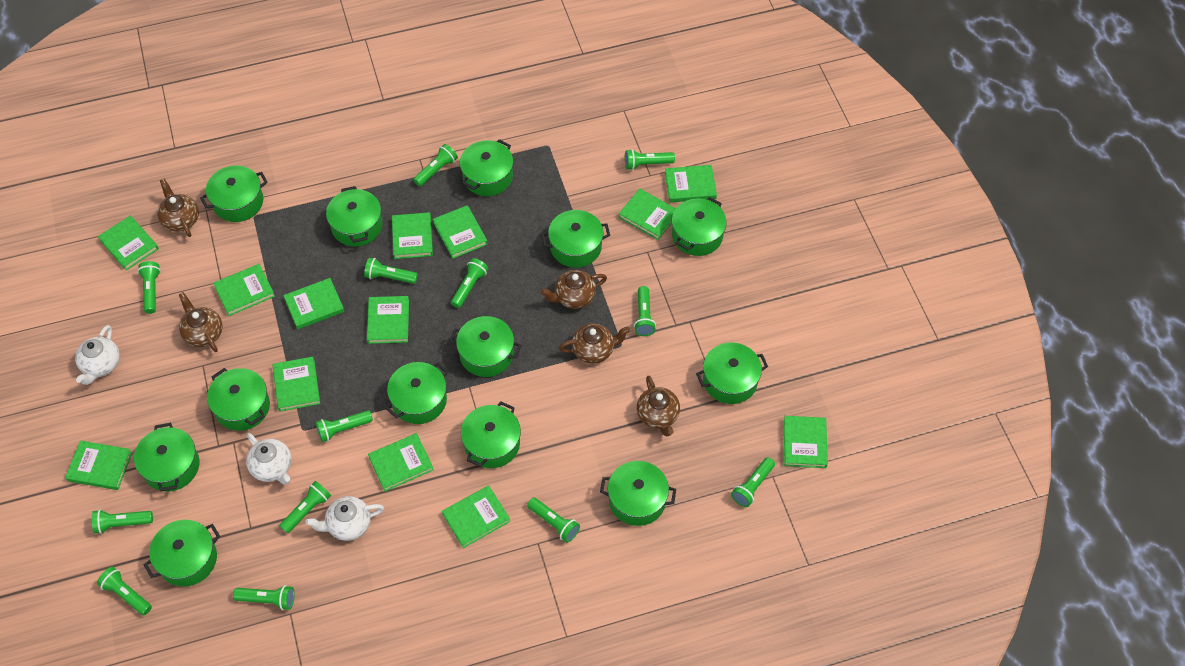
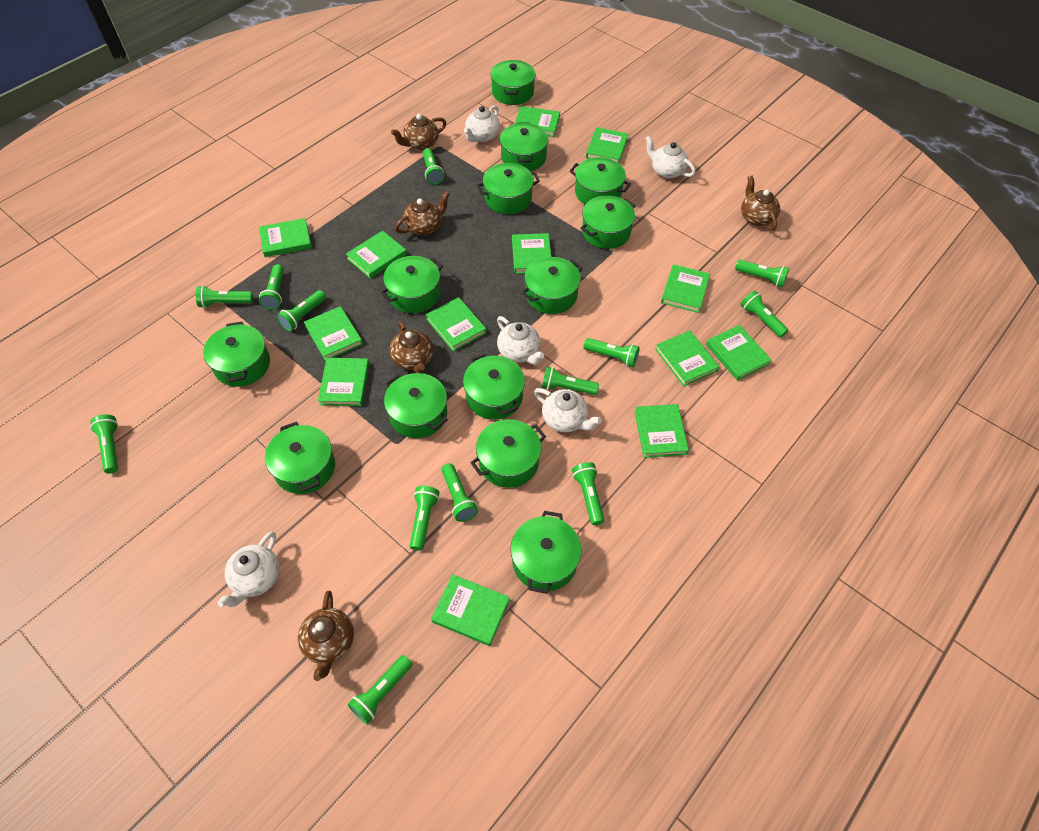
white teapot: 3 -> 5

